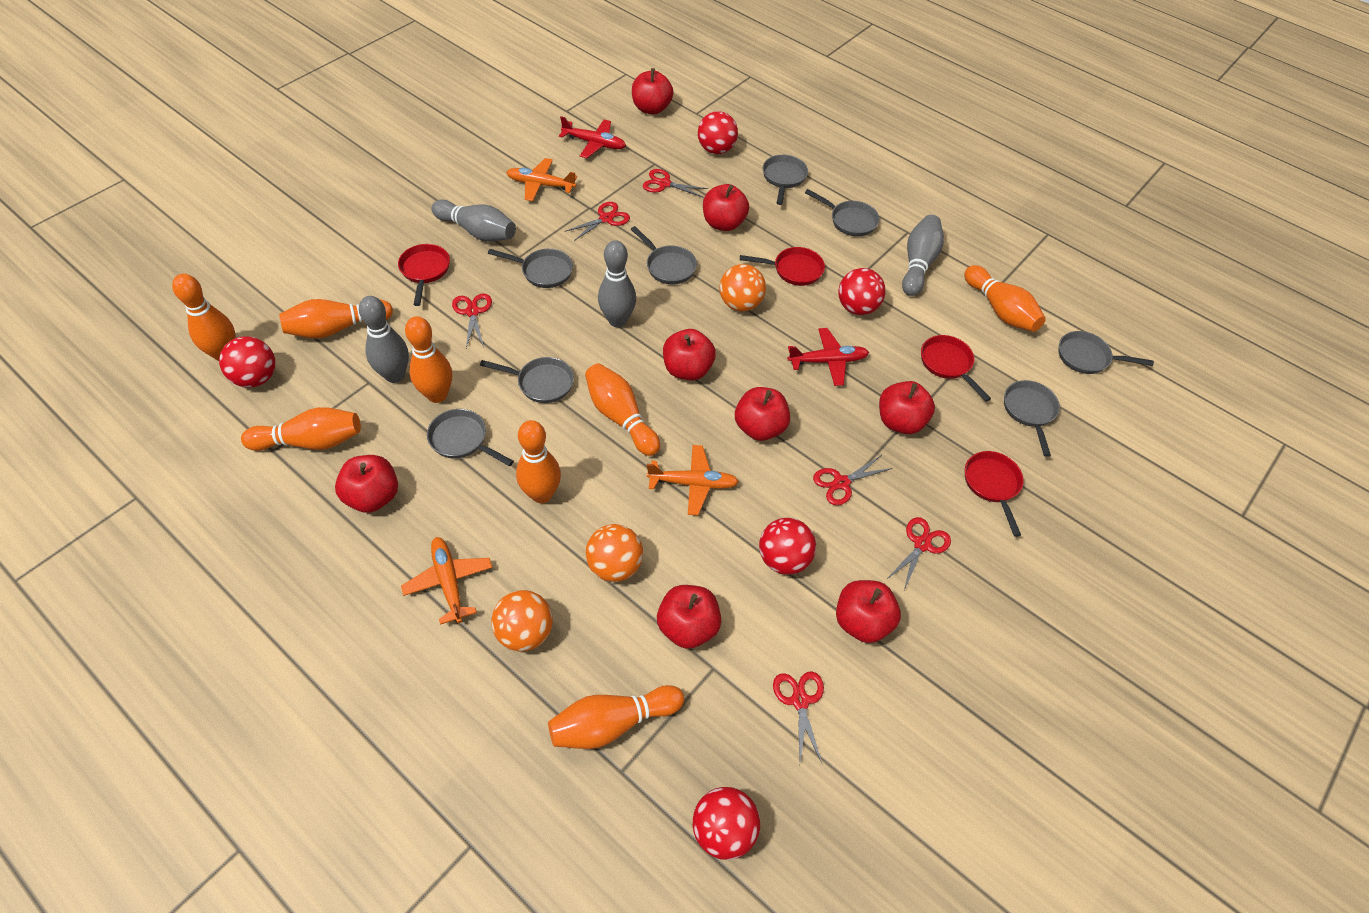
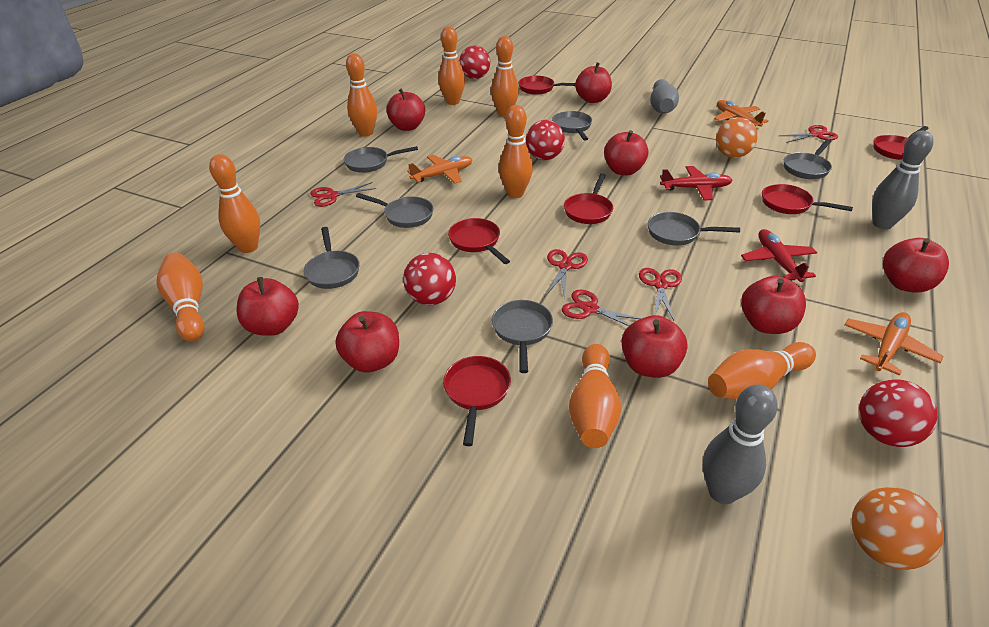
grey bowling pin: 4 -> 3
grey pan: 8 -> 7
orange ball: 3 -> 2
red ball: 5 -> 4
red pan: 4 -> 6
red scissors: 6 -> 5

